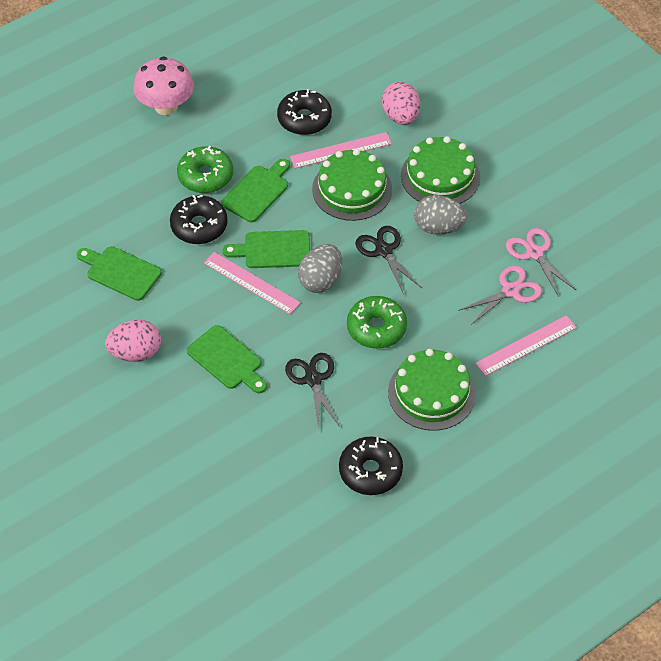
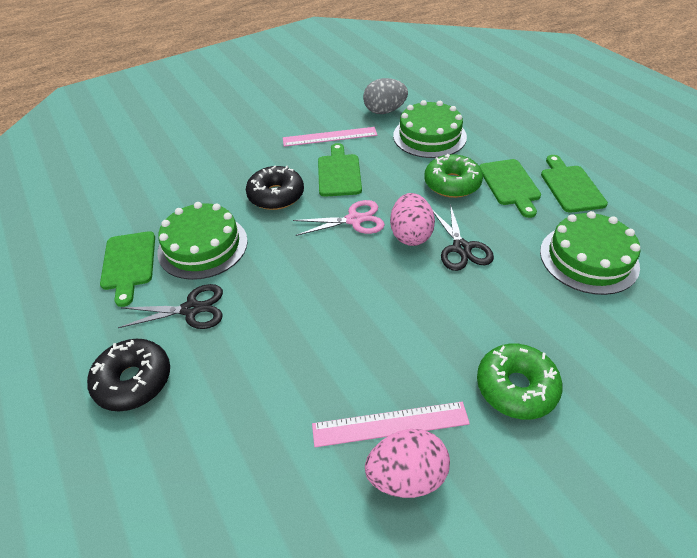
black donut: 3 -> 2
grey egg: 2 -> 1
pink mushroom: 1 -> 0
pink ruler: 3 -> 2
pink scissors: 2 -> 1

